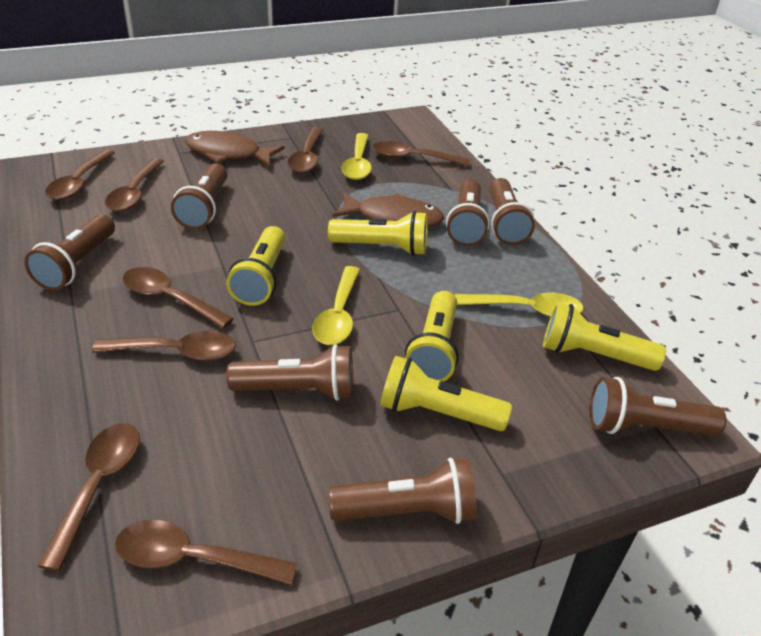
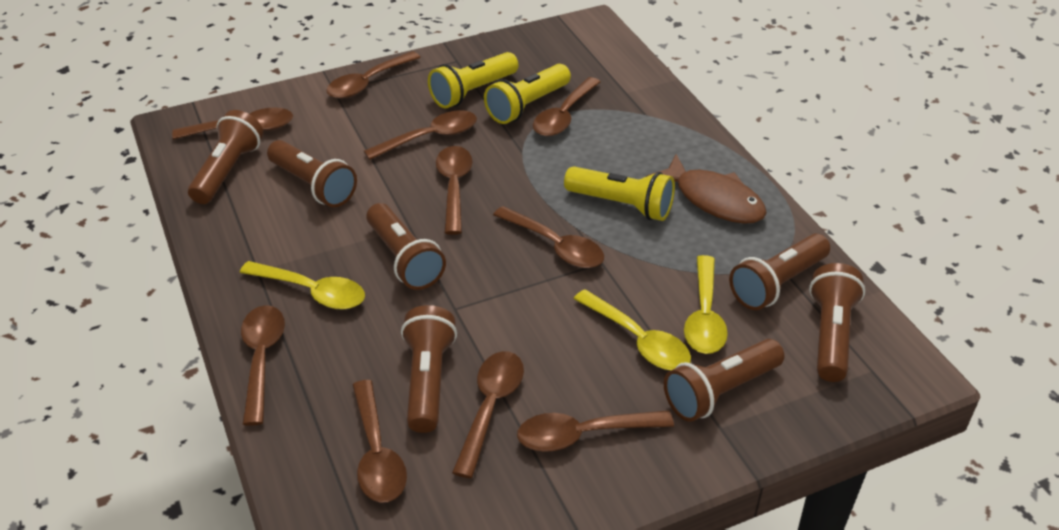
brown fish: 2 -> 1
brown spoon: 8 -> 10
yellow flashlight: 5 -> 3

